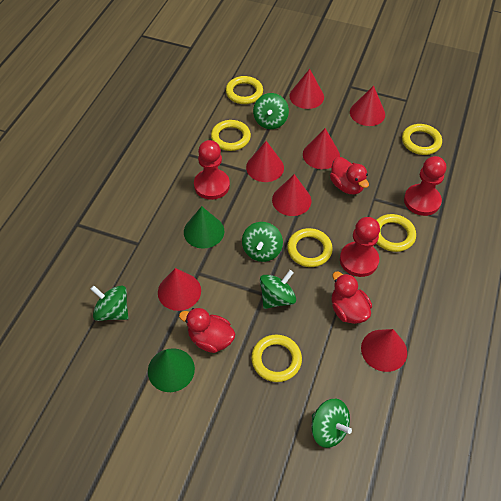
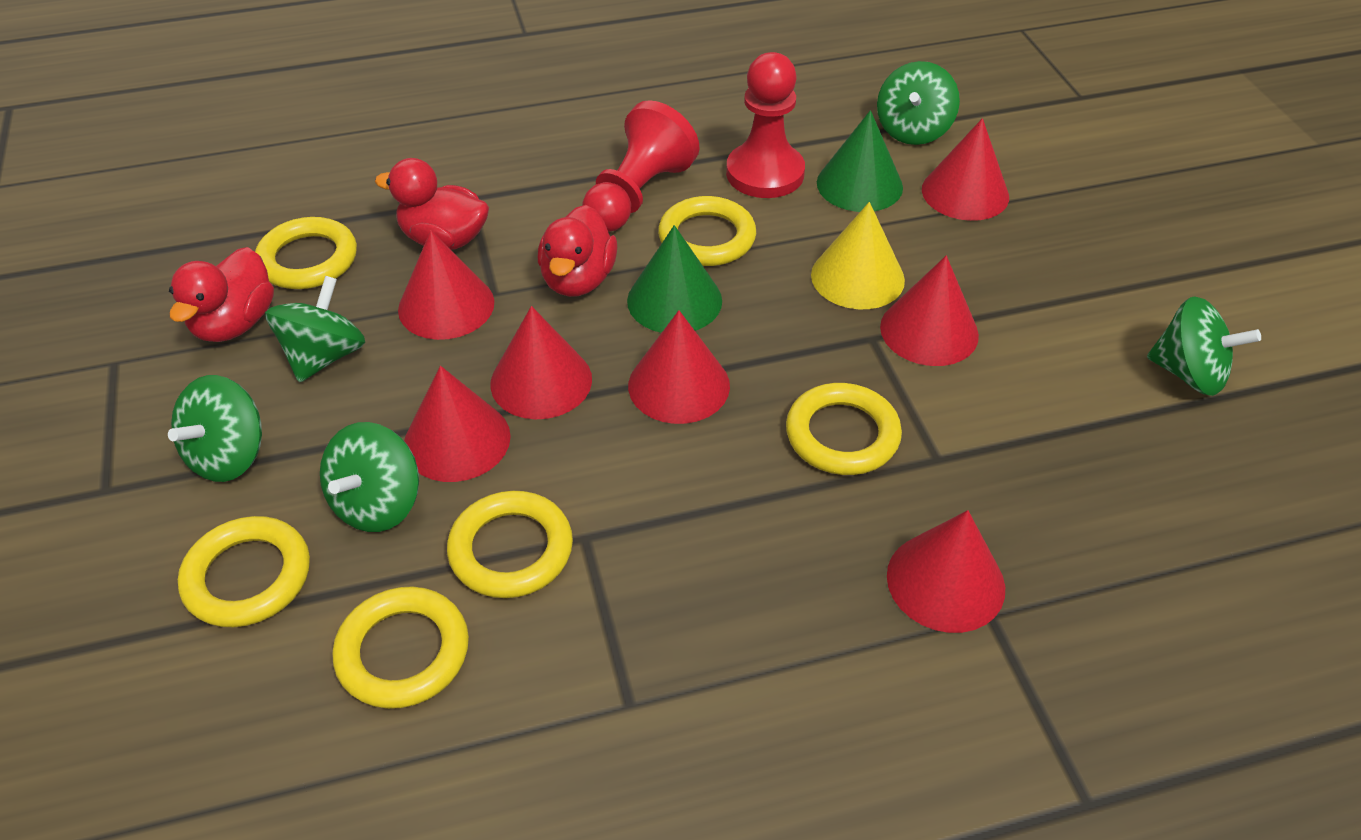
red pawn: 3 -> 2
yellow cone: 0 -> 1

